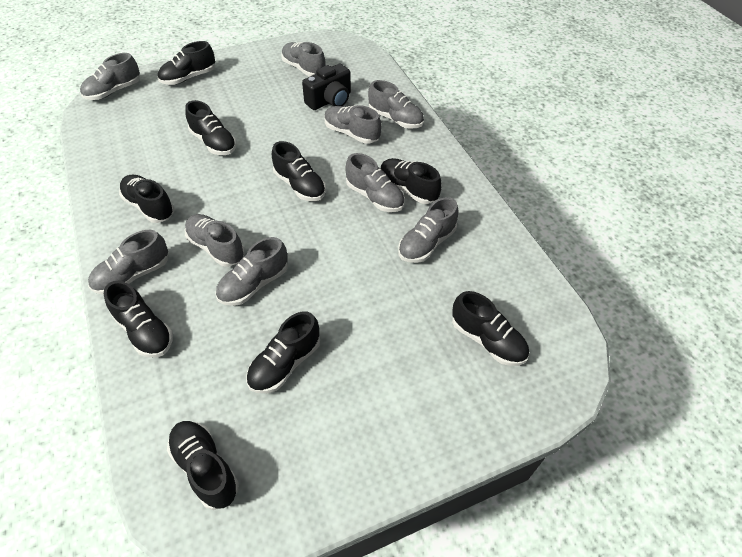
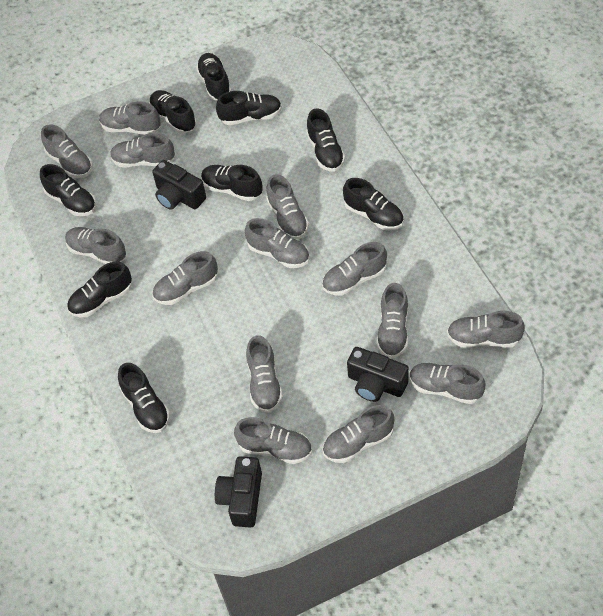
black camera: 1 -> 3
grey shoe: 9 -> 14

